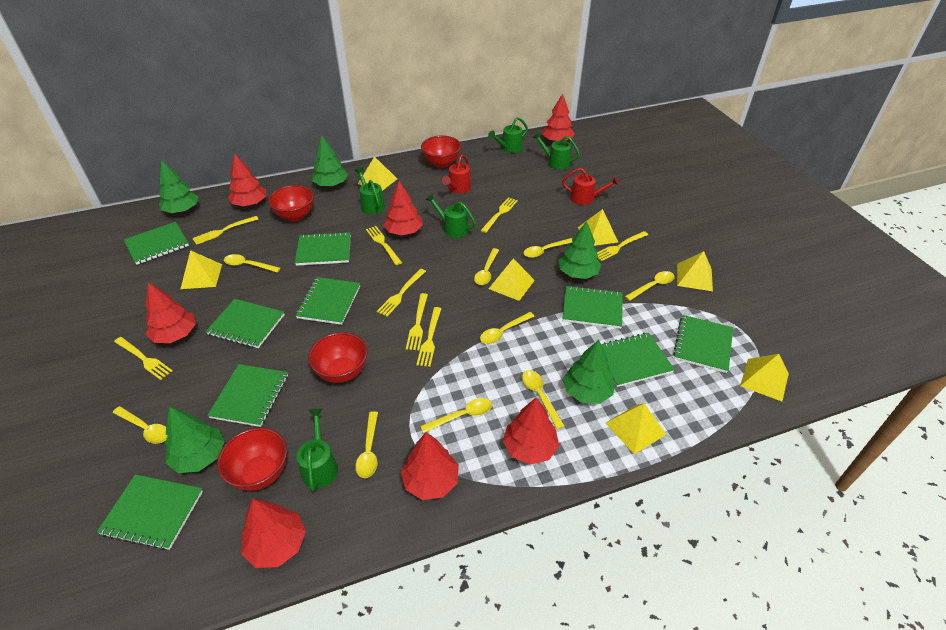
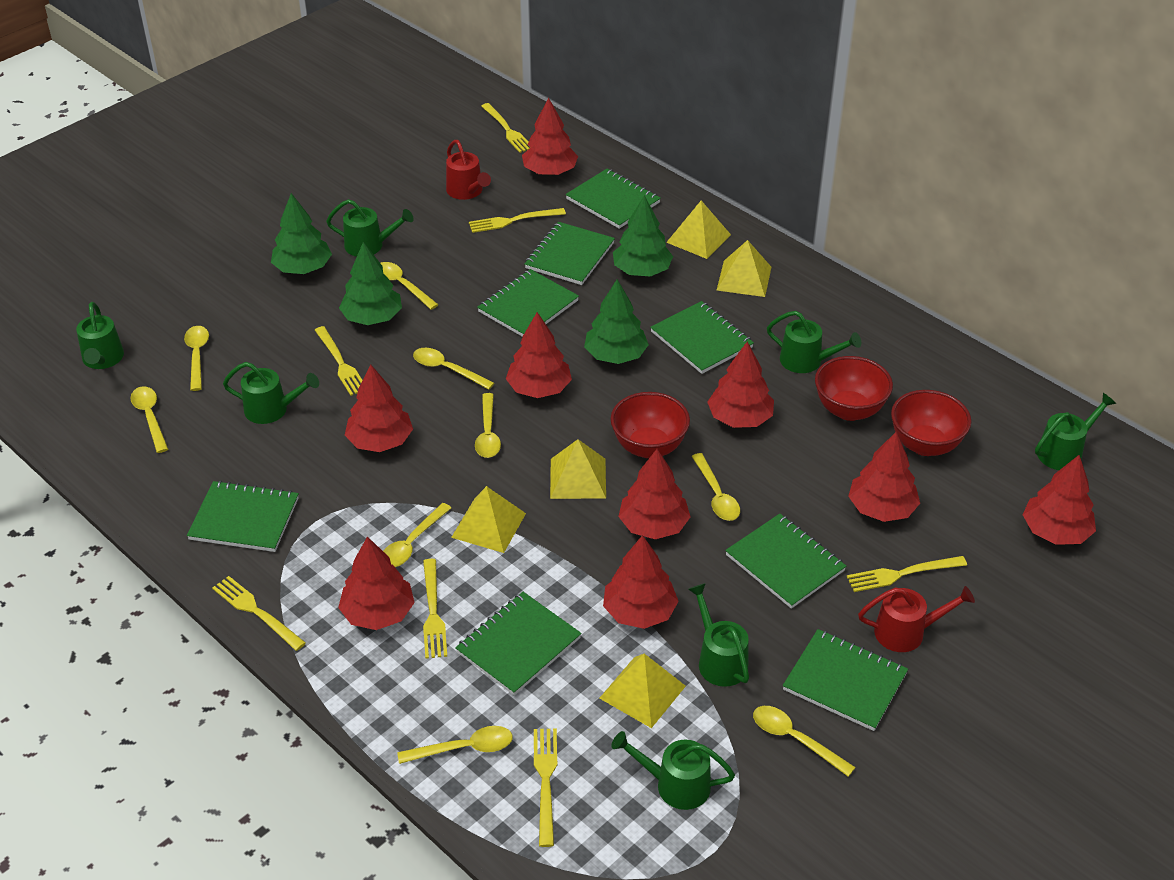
green notebook: 9 -> 8
green tree: 5 -> 4
green watering can: 5 -> 7
red bowl: 4 -> 3
red tree: 7 -> 9
yellow fork: 8 -> 7
yellow pyramid: 7 -> 5

